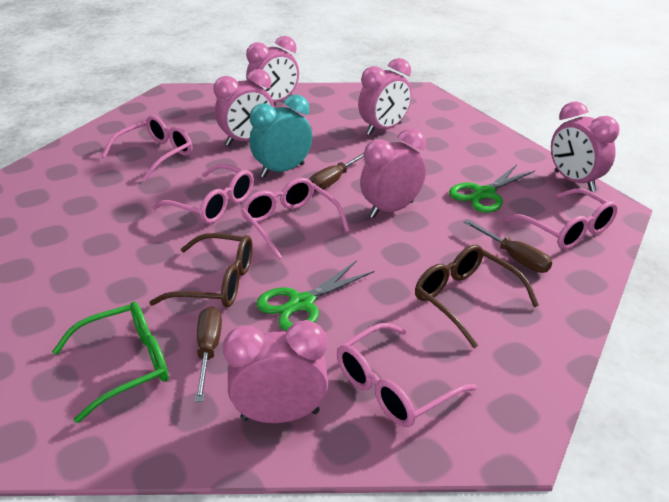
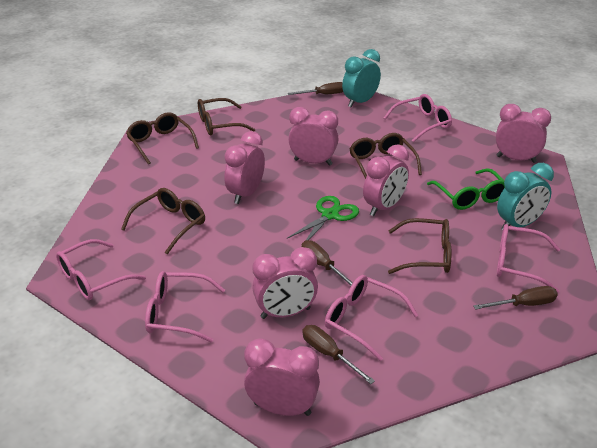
brown glasses: 2 -> 5
brown screwdriver: 3 -> 4
green scissors: 2 -> 1
turquoise clock: 1 -> 2

